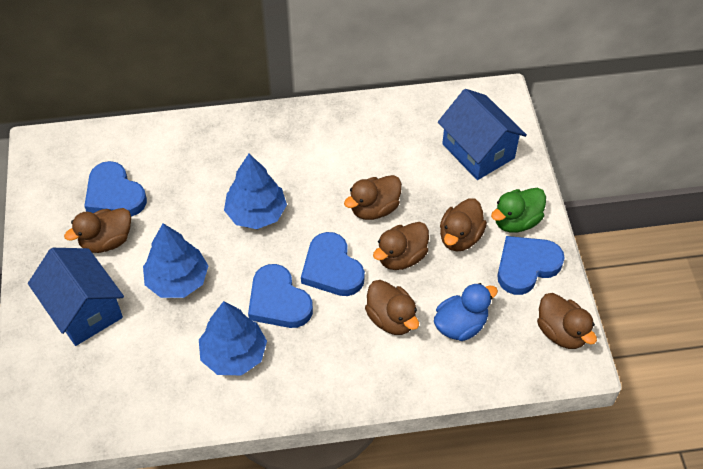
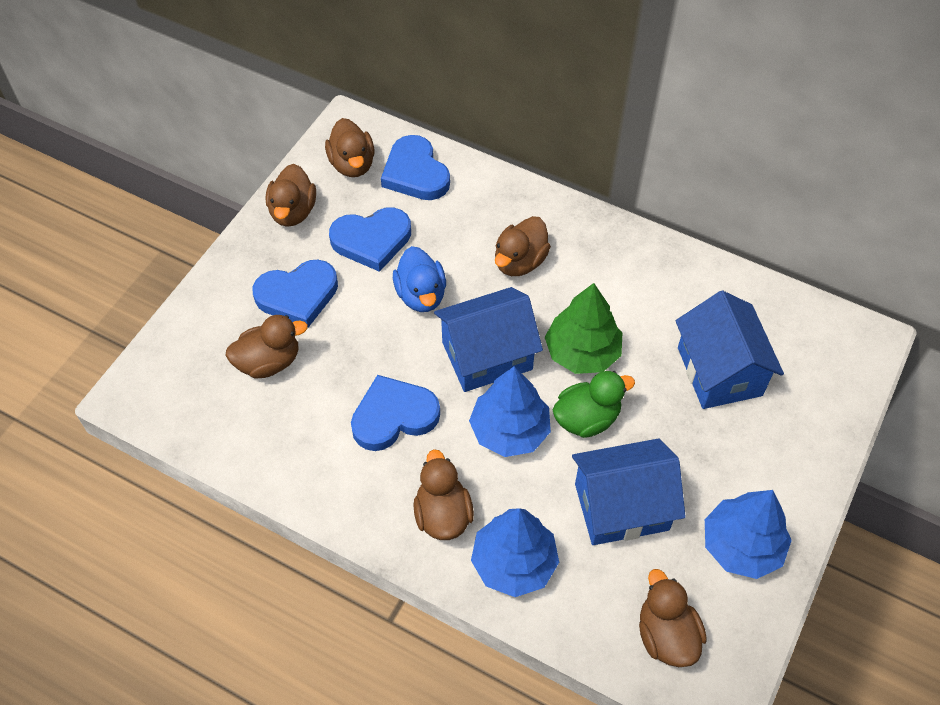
blue house: 2 -> 3
green tree: 0 -> 1

